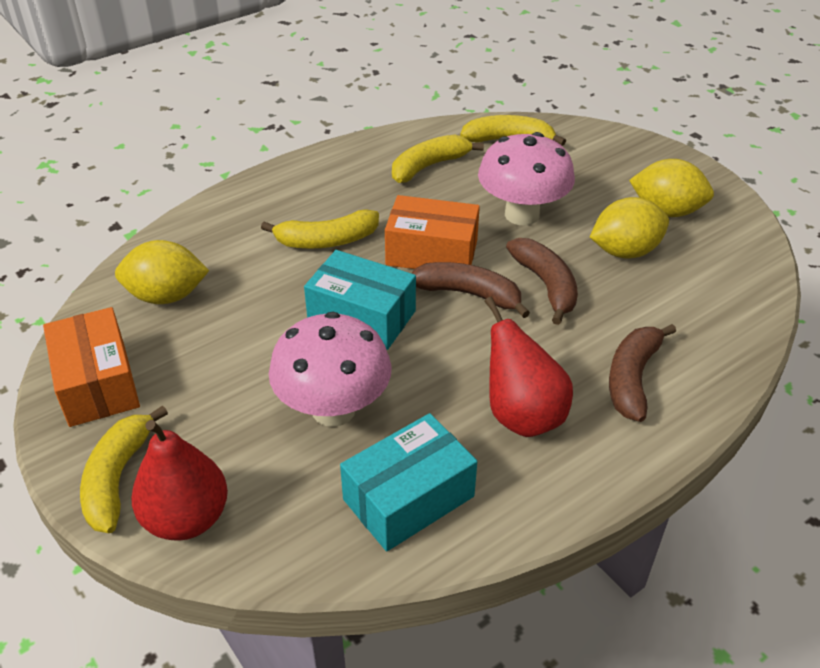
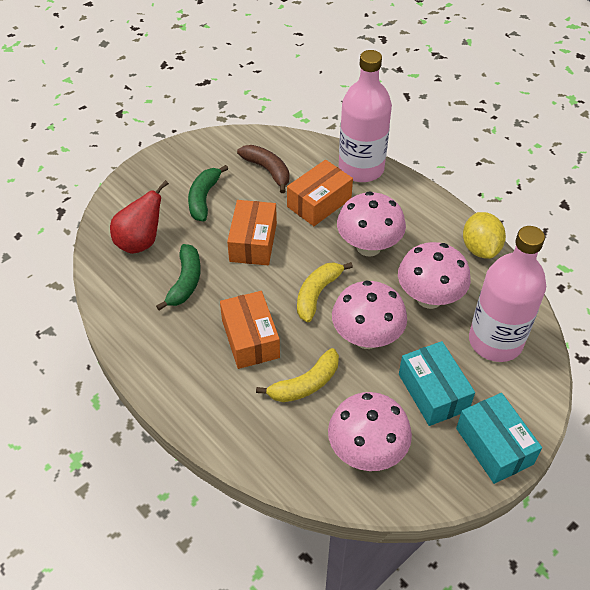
brown banana: 3 -> 1
green banana: 0 -> 2
orange box: 2 -> 3
pink bottle: 0 -> 2
pink mushroom: 2 -> 4
red pear: 2 -> 1
yellow banana: 4 -> 2
yellow lemon: 3 -> 1

